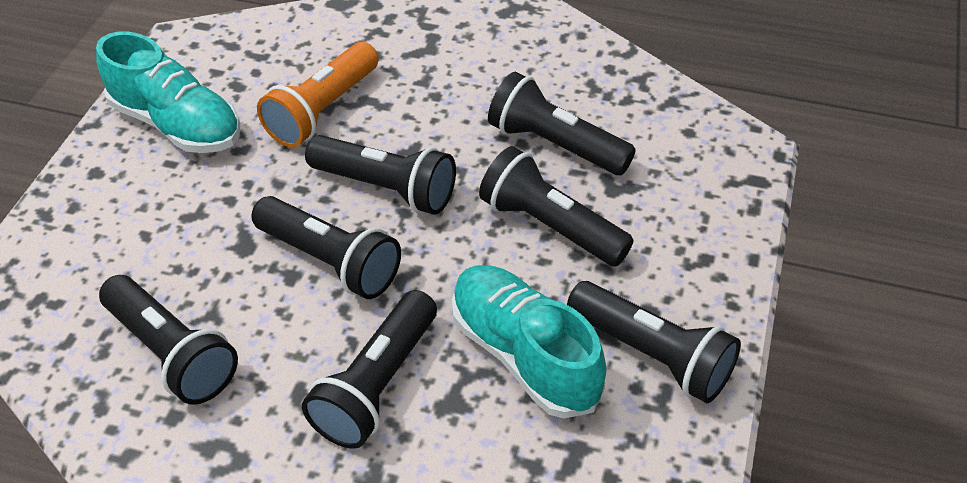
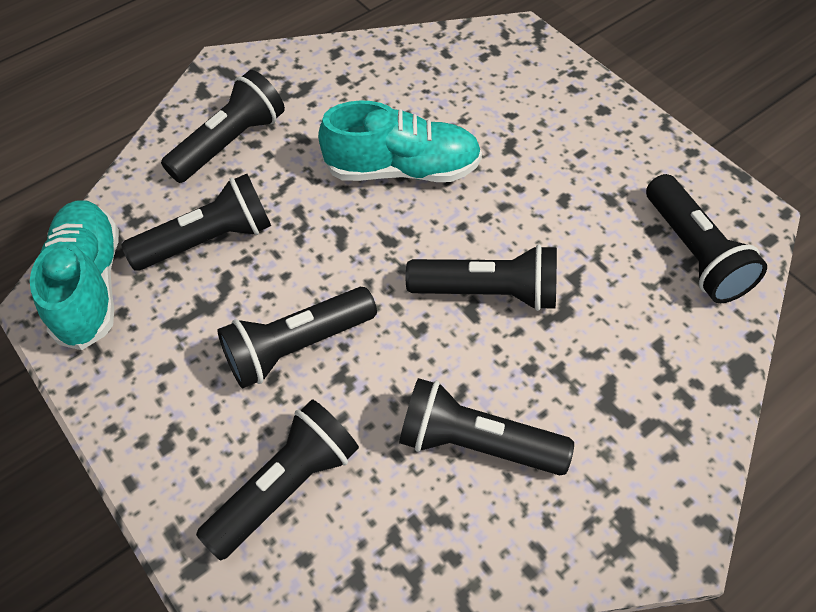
orange flashlight: 1 -> 0

